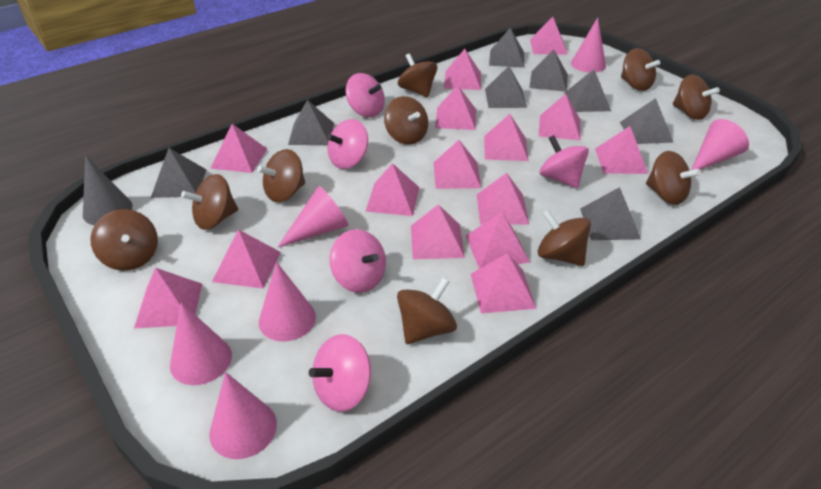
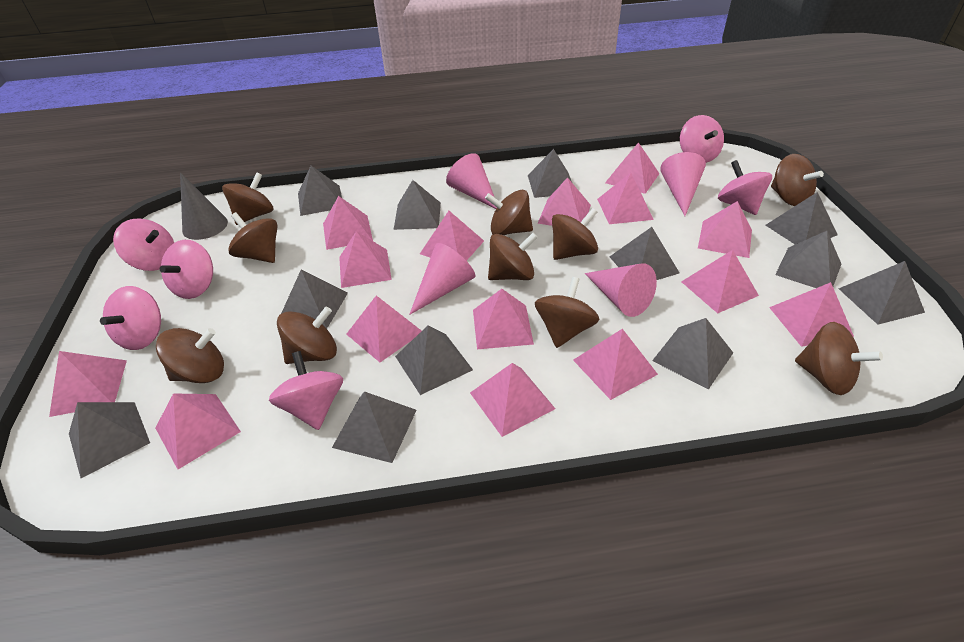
grey pyramid: 8 -> 12
pink cone: 6 -> 4
pink spinning top: 5 -> 6

